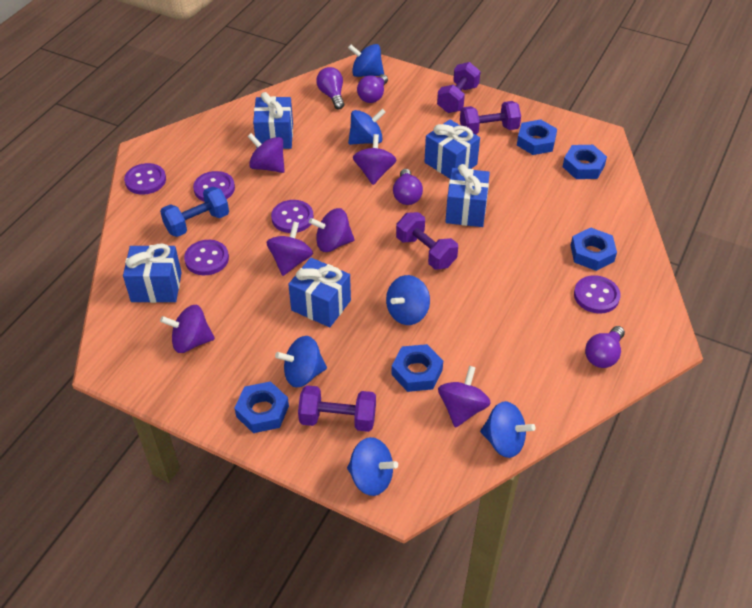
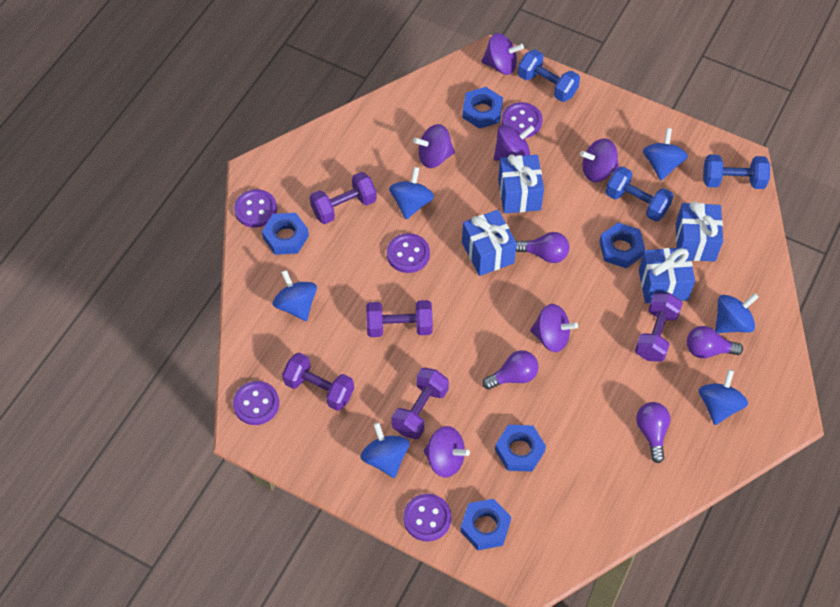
blue dumbbell: 1 -> 3
blue gift: 5 -> 4
purple dumbbell: 4 -> 5

